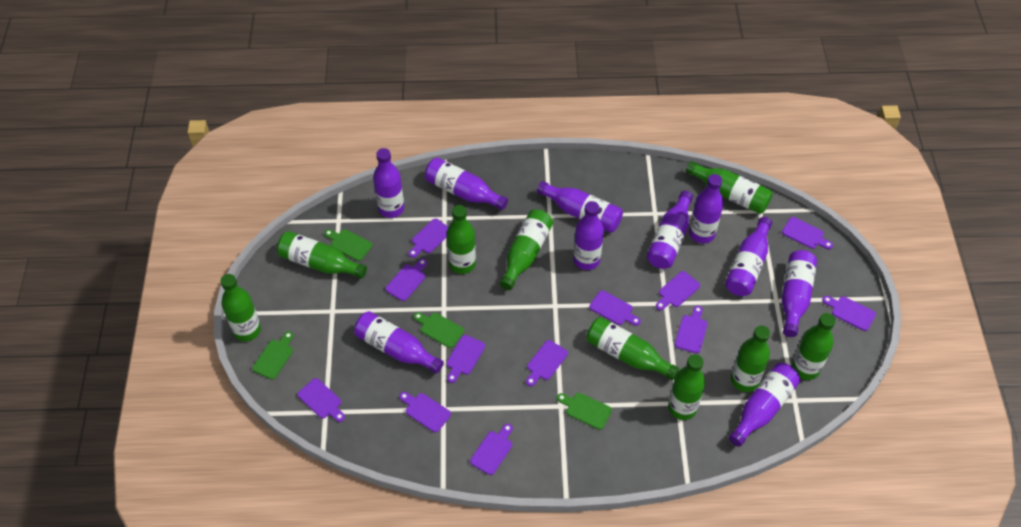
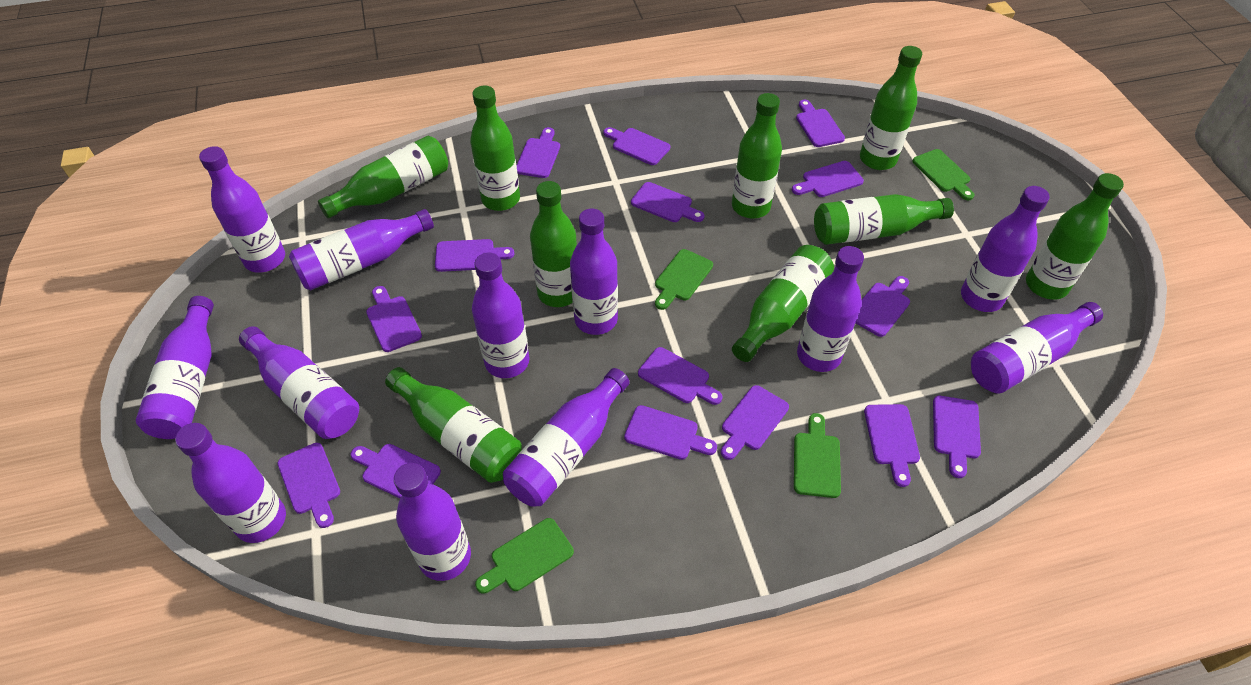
purple bottle: 10 -> 12
purple cutting board: 12 -> 15

